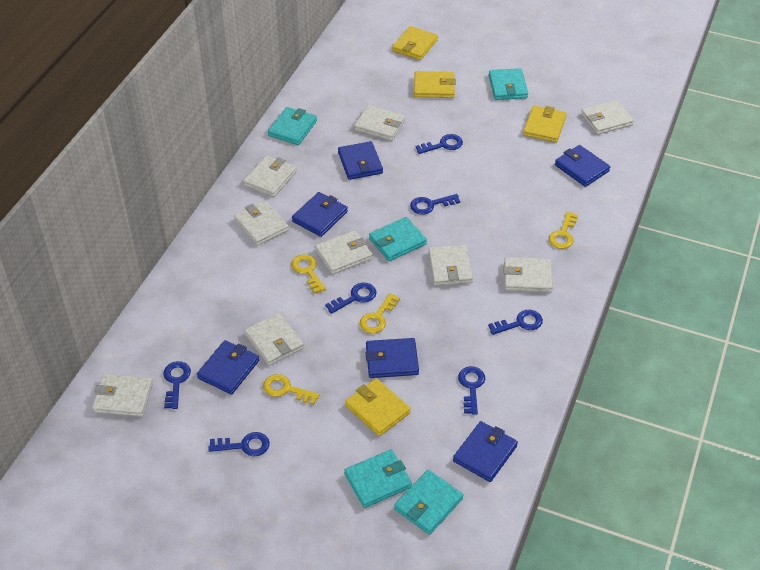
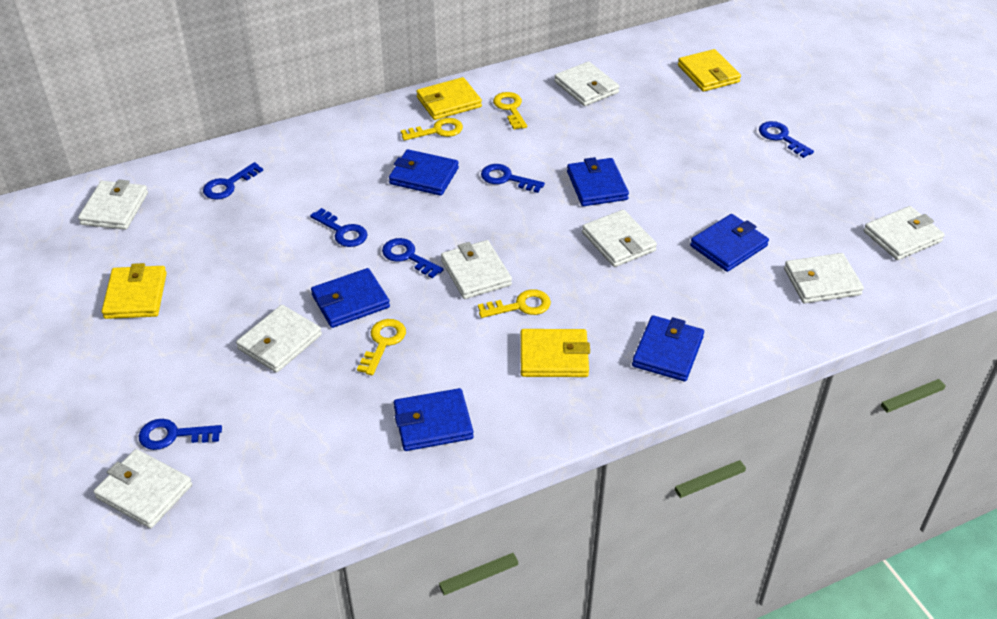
blue key: 7 -> 6
turquoise wallet: 5 -> 0
white wallet: 9 -> 8

